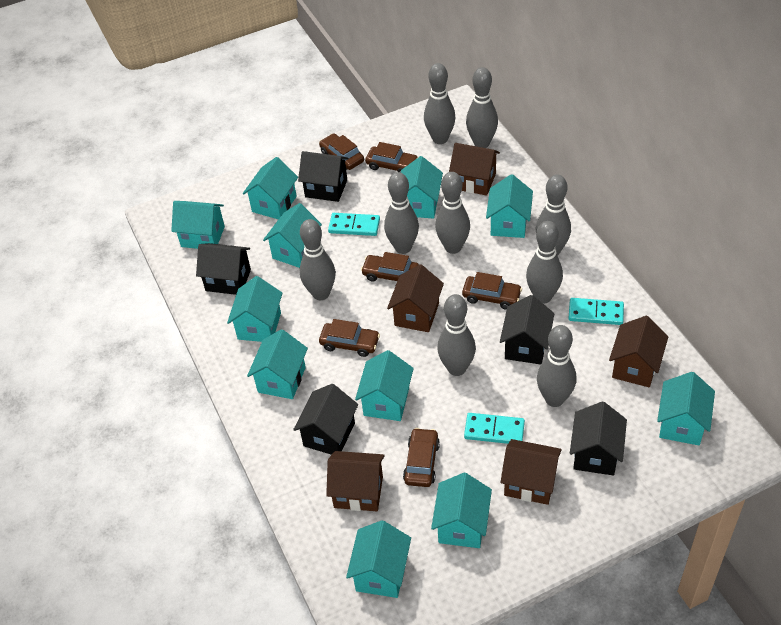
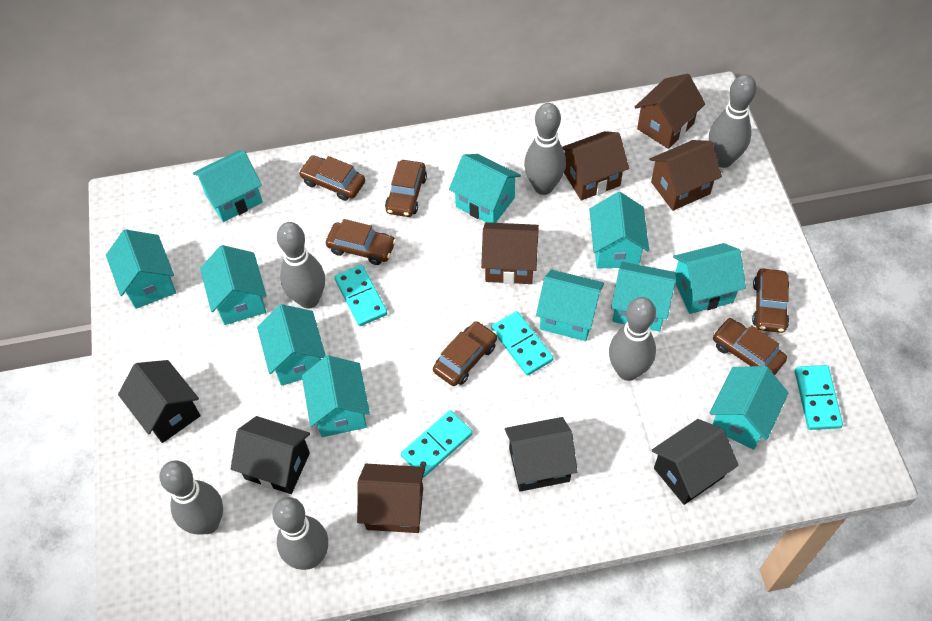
black house: 5 -> 4
grey bowling pin: 9 -> 6
turquoise domino: 3 -> 4

